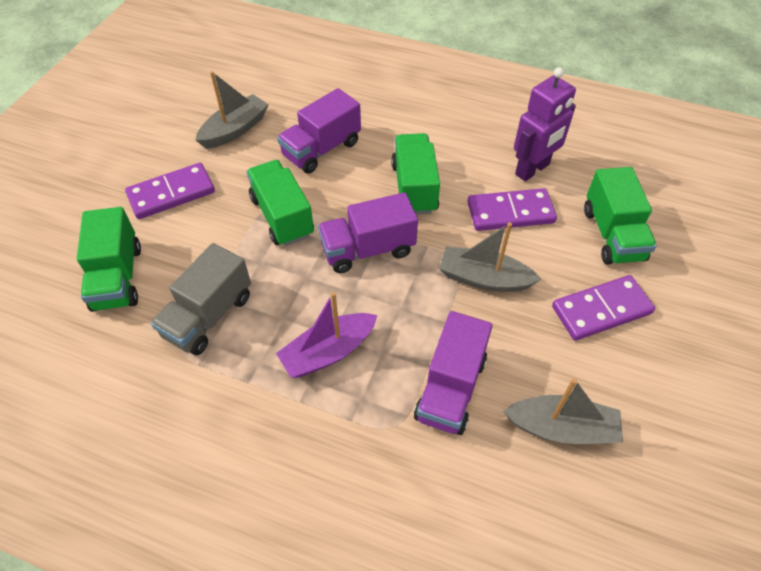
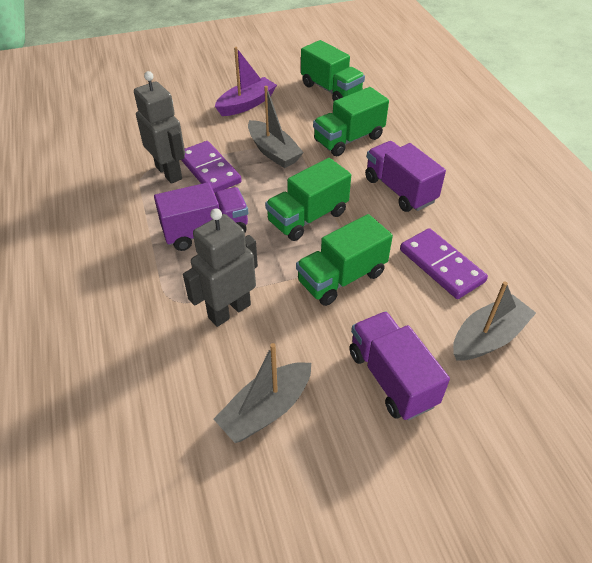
grey robot: 0 -> 2
grey truck: 1 -> 0
purple domino: 3 -> 2
purple robot: 1 -> 0

